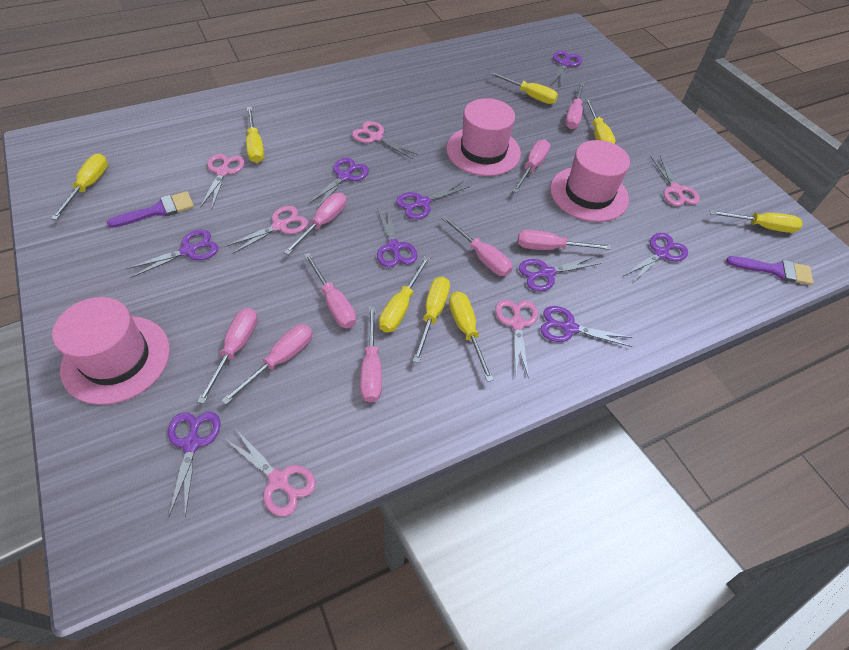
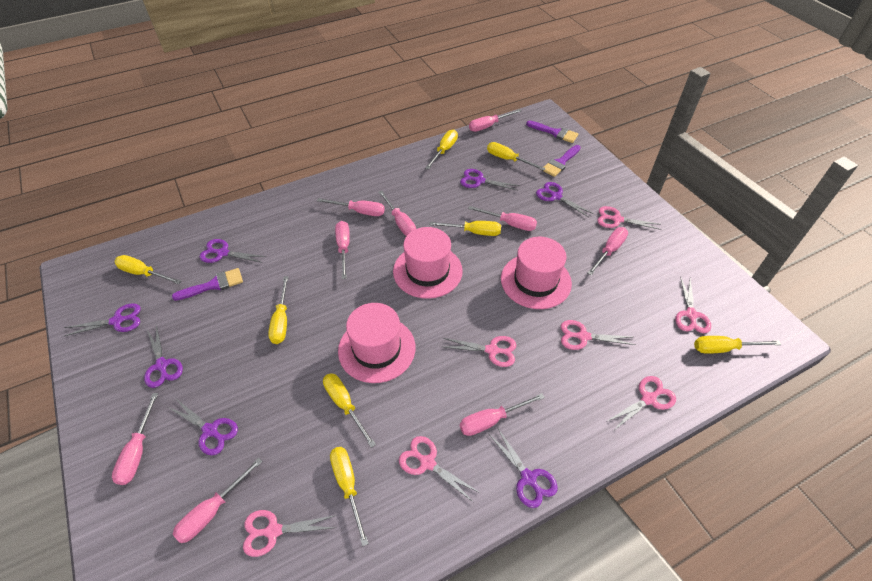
pink scissors: 6 -> 7
purple brush: 2 -> 3
purple scissors: 9 -> 7

